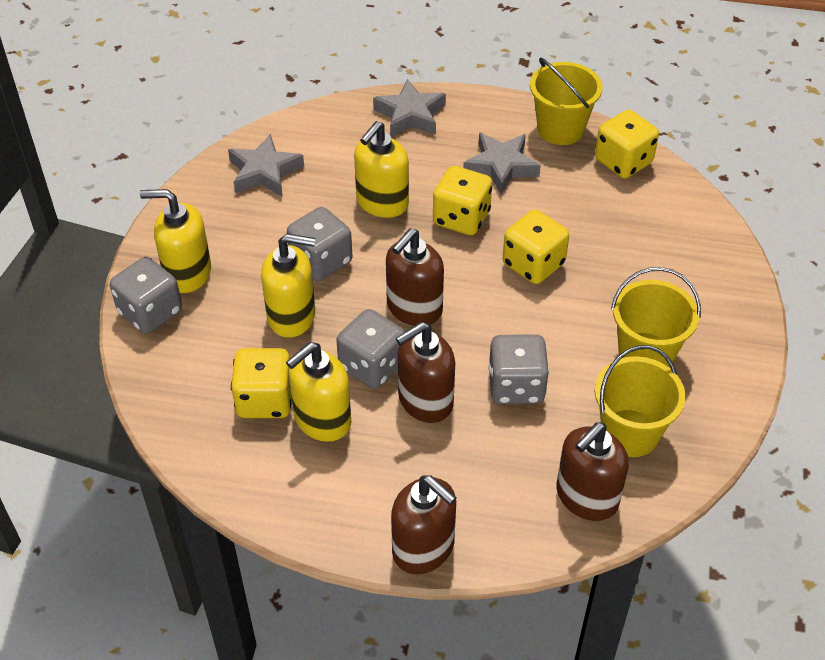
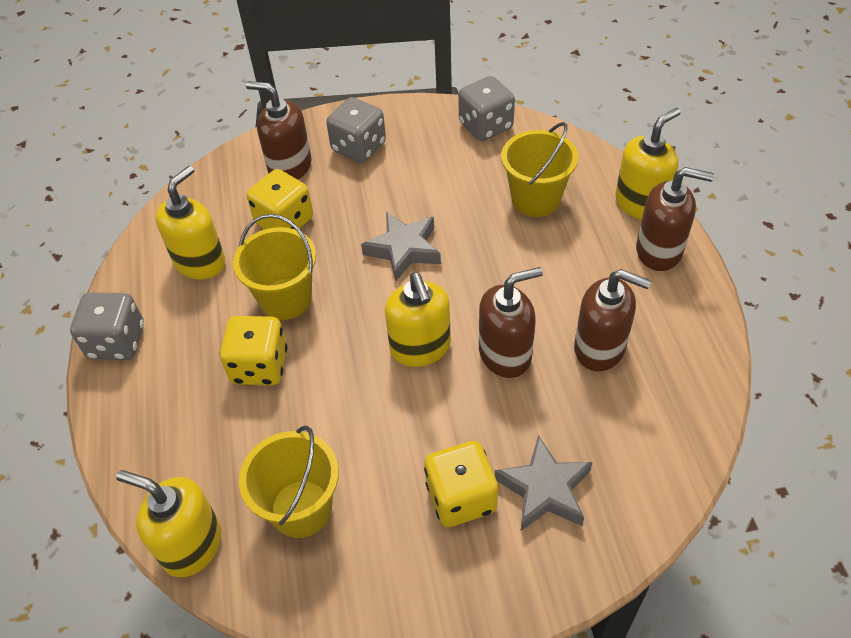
grey dice: 4 -> 3
grey star: 3 -> 2
yellow dice: 4 -> 3

